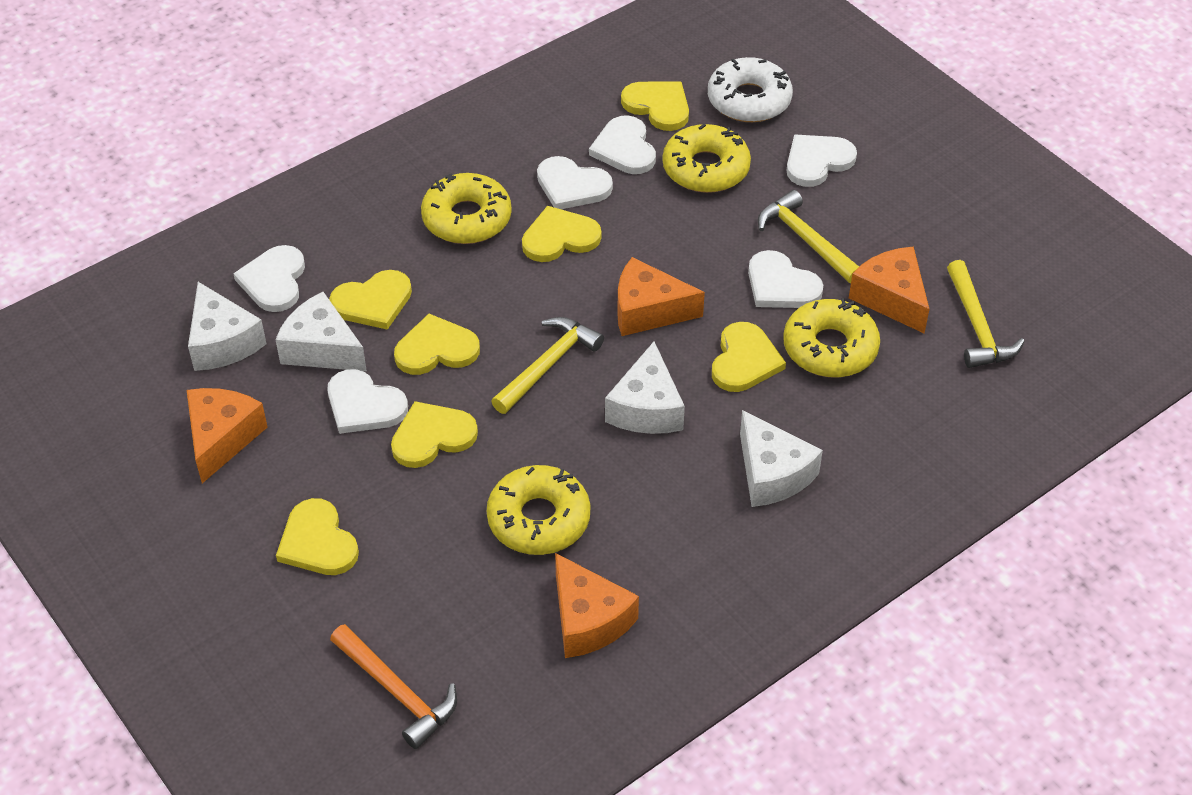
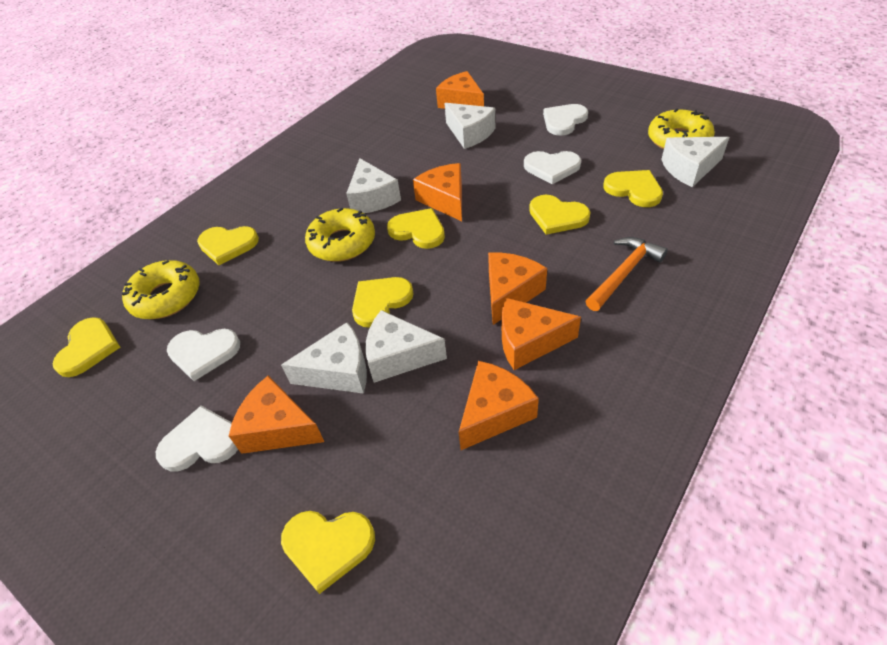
orange cheese: 4 -> 6
white cheese: 4 -> 5
white donut: 1 -> 0
white heart: 6 -> 4
yellow donut: 4 -> 3
yellow hammer: 3 -> 0

